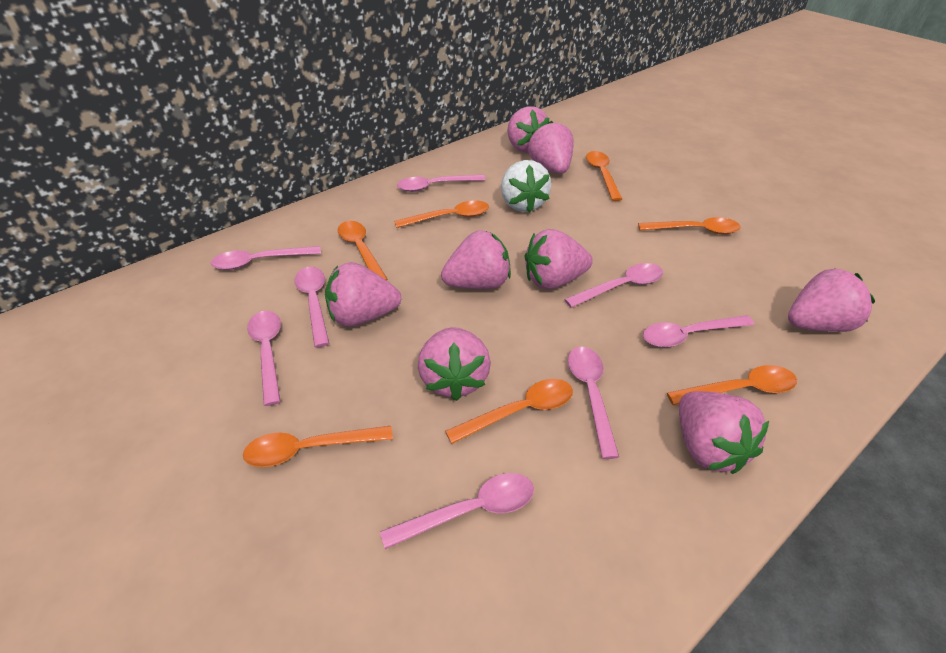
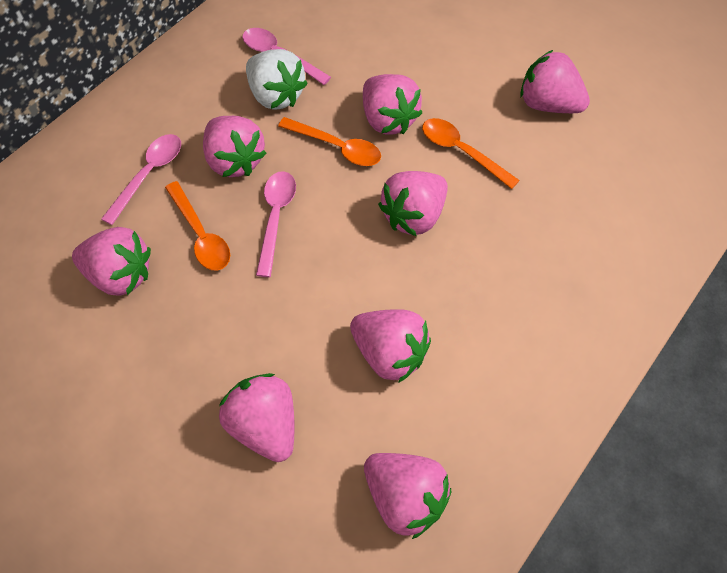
orange spoon: 7 -> 3
pink spoon: 8 -> 3

